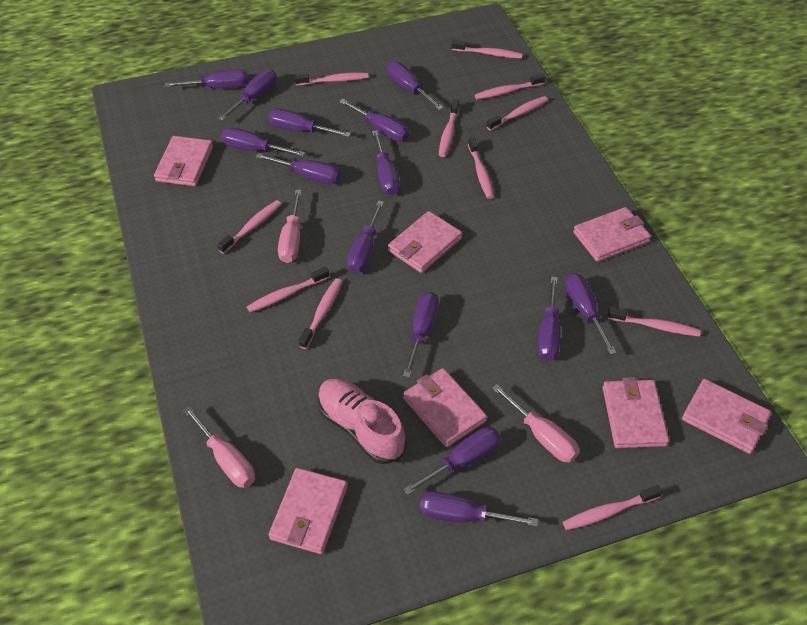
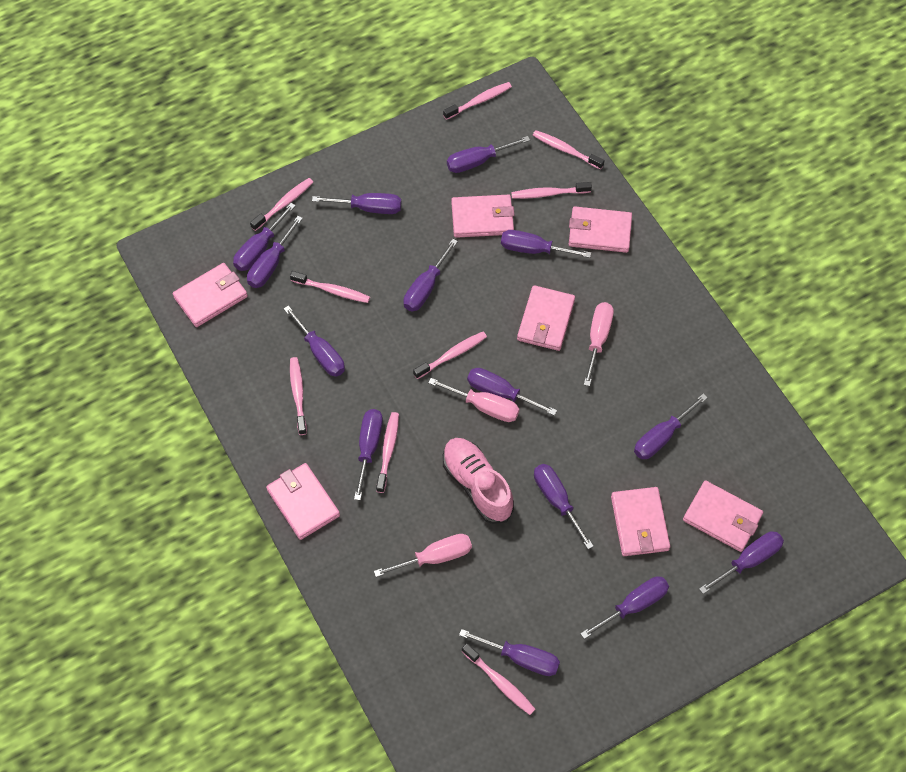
pink toothbrush: 11 -> 9

